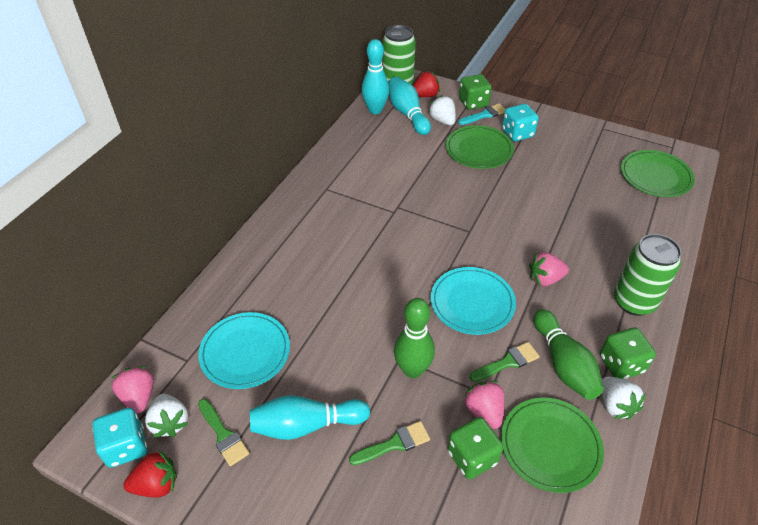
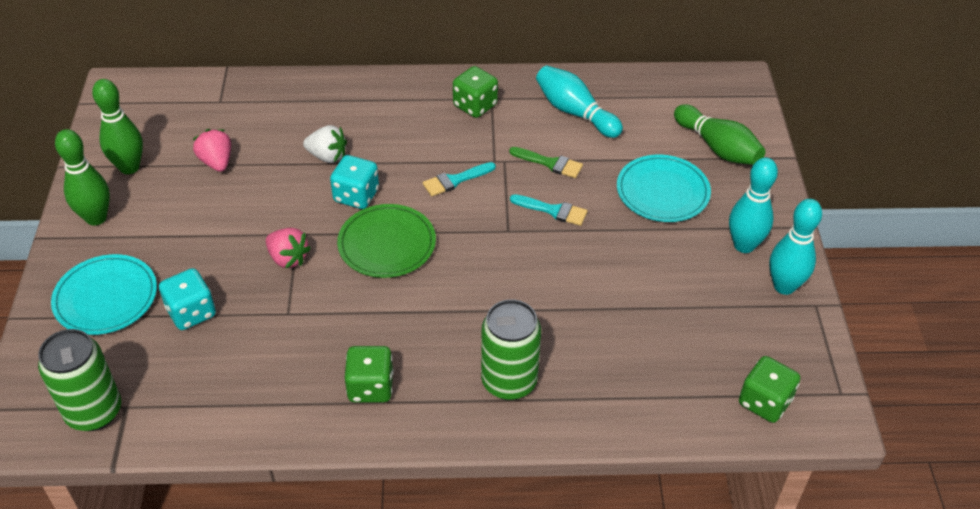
green bowling pin: 2 -> 3
green brush: 3 -> 1
green plate: 3 -> 1
pink strawberry: 3 -> 2
red strawberry: 2 -> 0
turquoise brush: 1 -> 2
white strawberry: 3 -> 1

